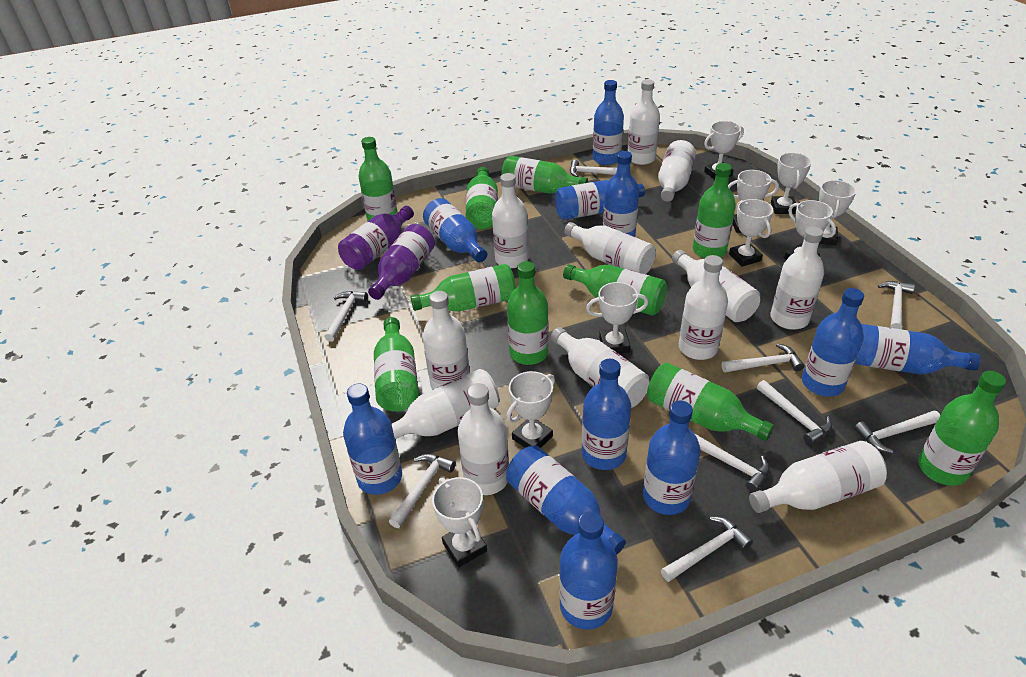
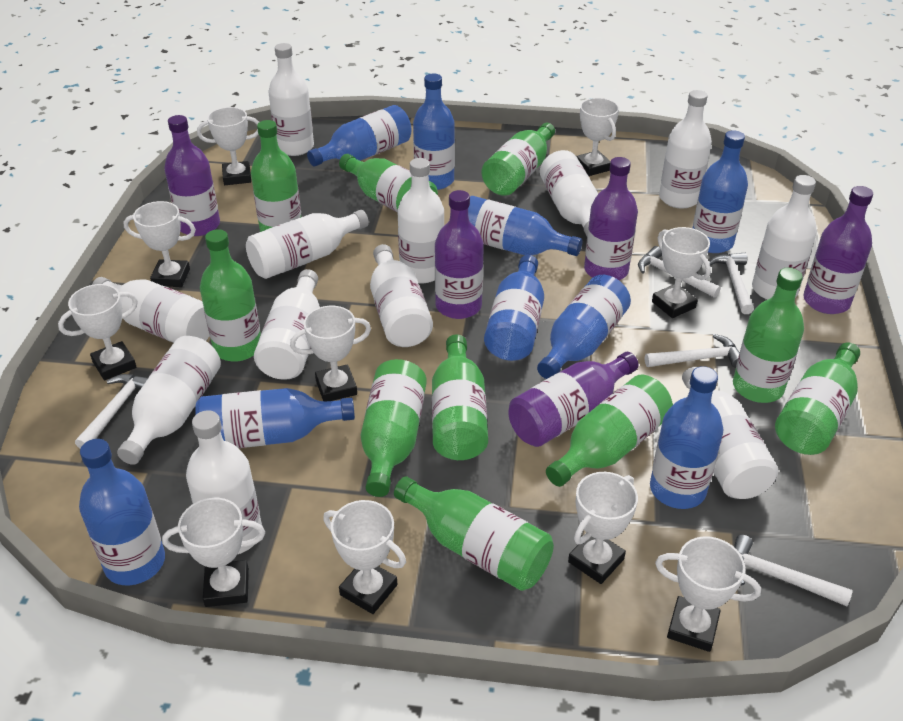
blue bottle: 11 -> 9
purple bottle: 2 -> 5
white hammer: 9 -> 5
white trophy: 9 -> 10

